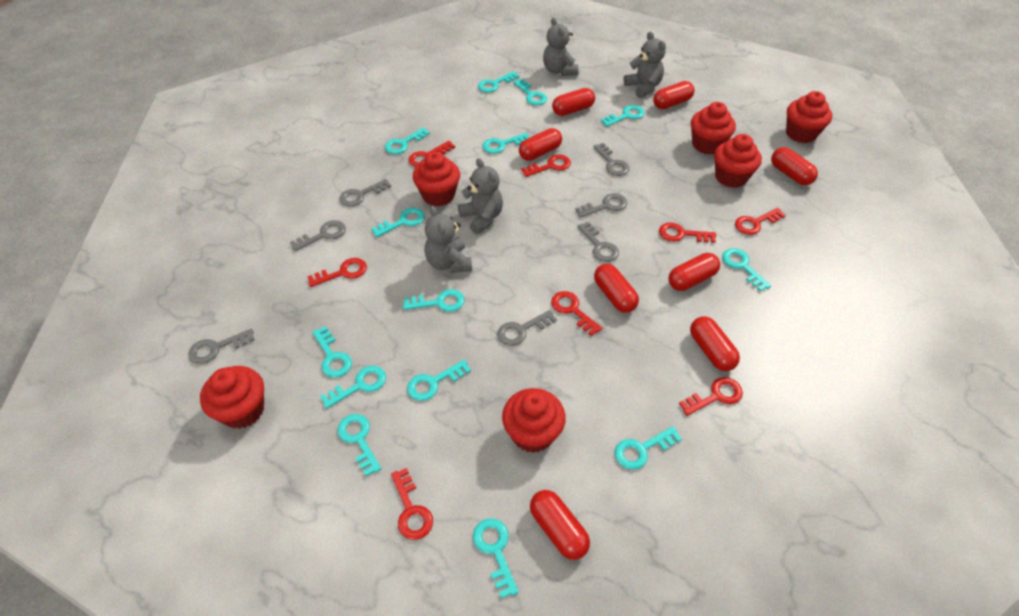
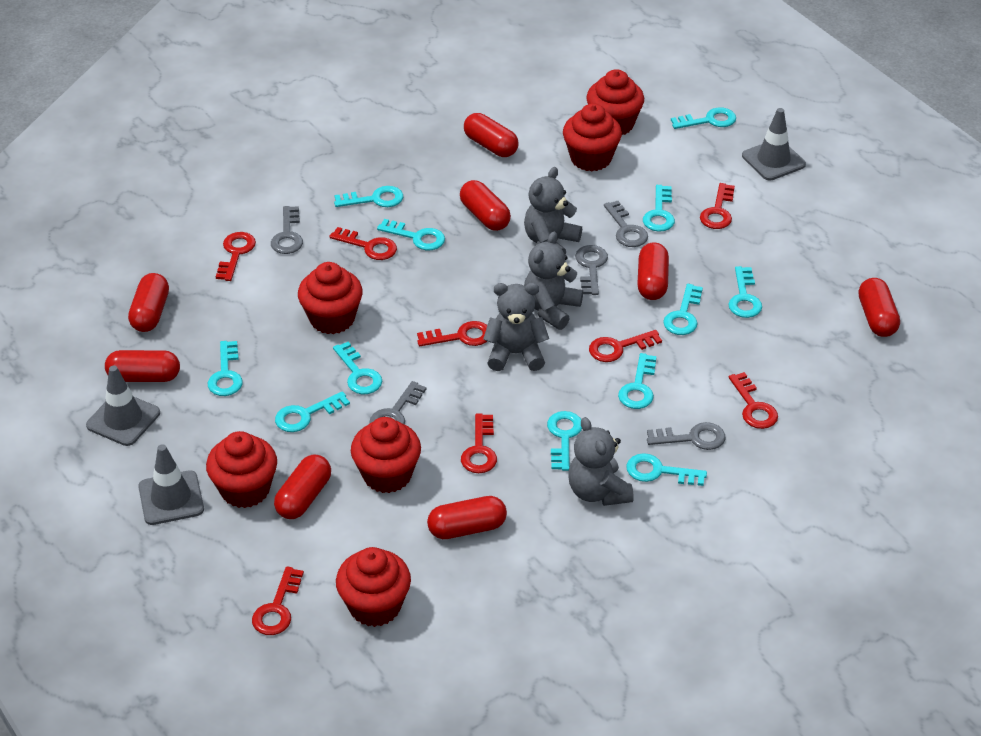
grey key: 7 -> 5
grey traffic cone: 0 -> 3
turquoise key: 14 -> 12

